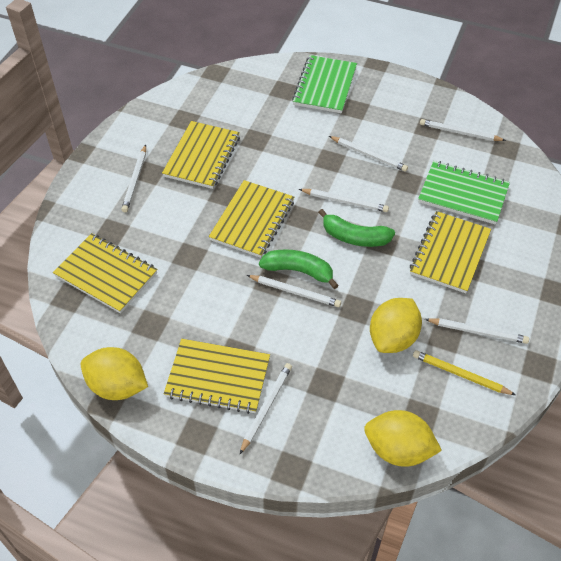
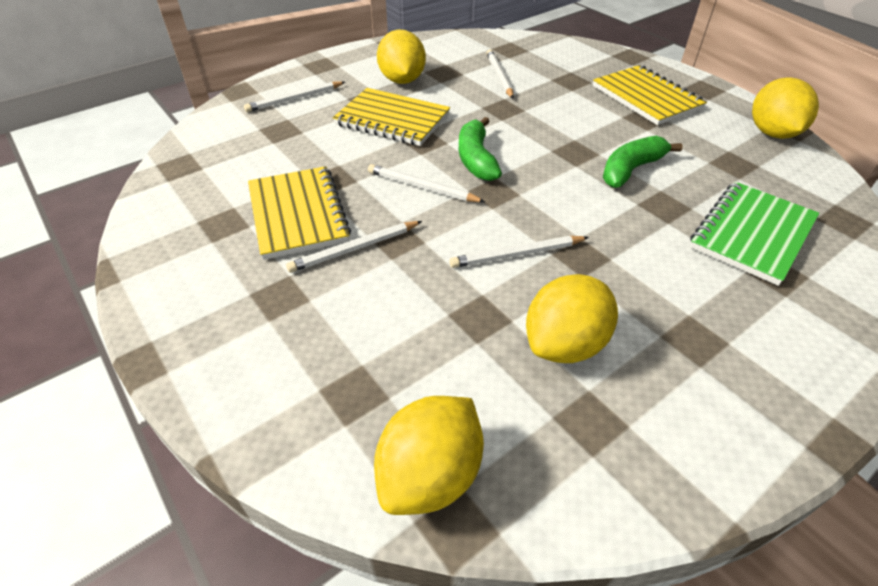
green notebook: 2 -> 1
white pencil: 7 -> 5
yellow lemon: 3 -> 4
yellow notebook: 5 -> 3
yellow pencil: 1 -> 0

